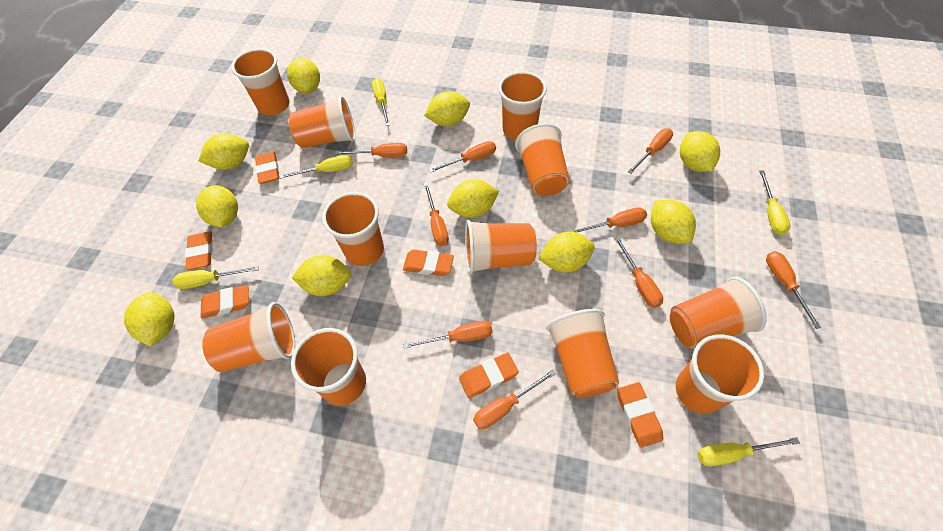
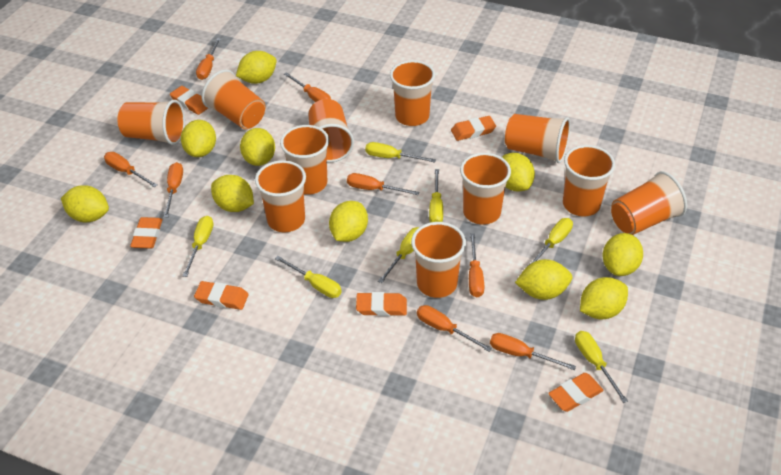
orange screwdriver: 9 -> 8
yellow screwdriver: 5 -> 7

